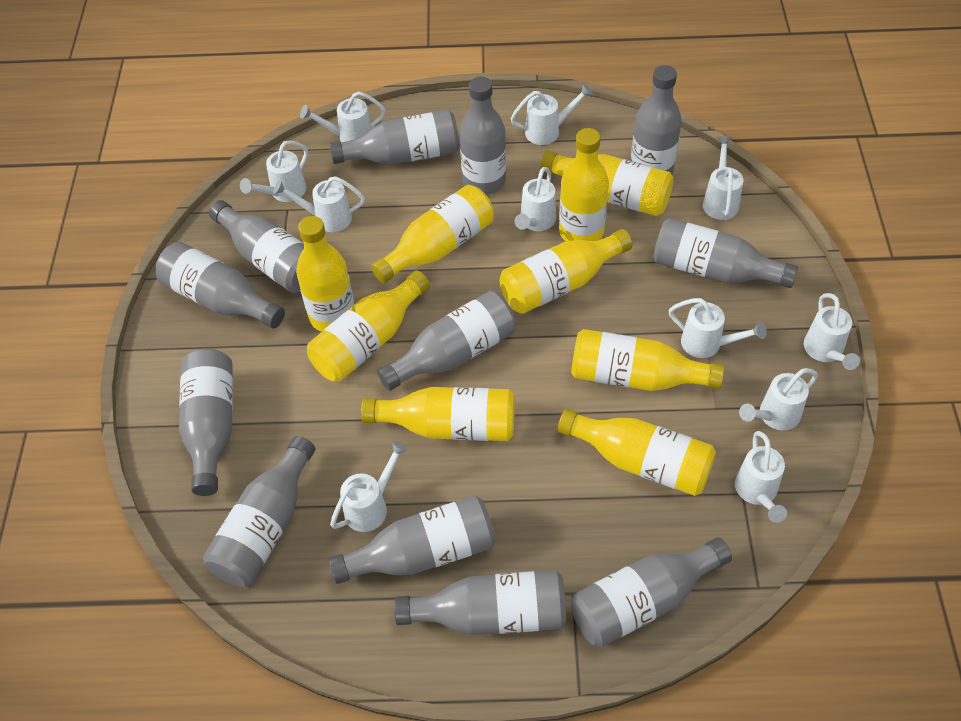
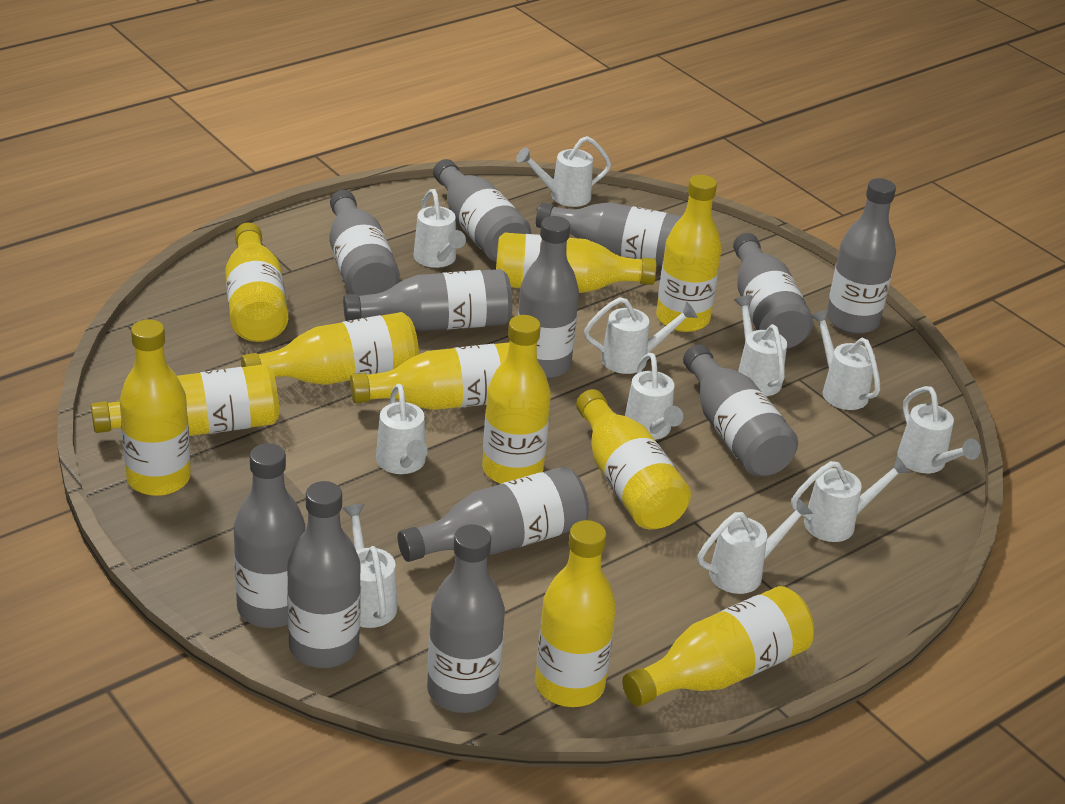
yellow bottle: 9 -> 11

